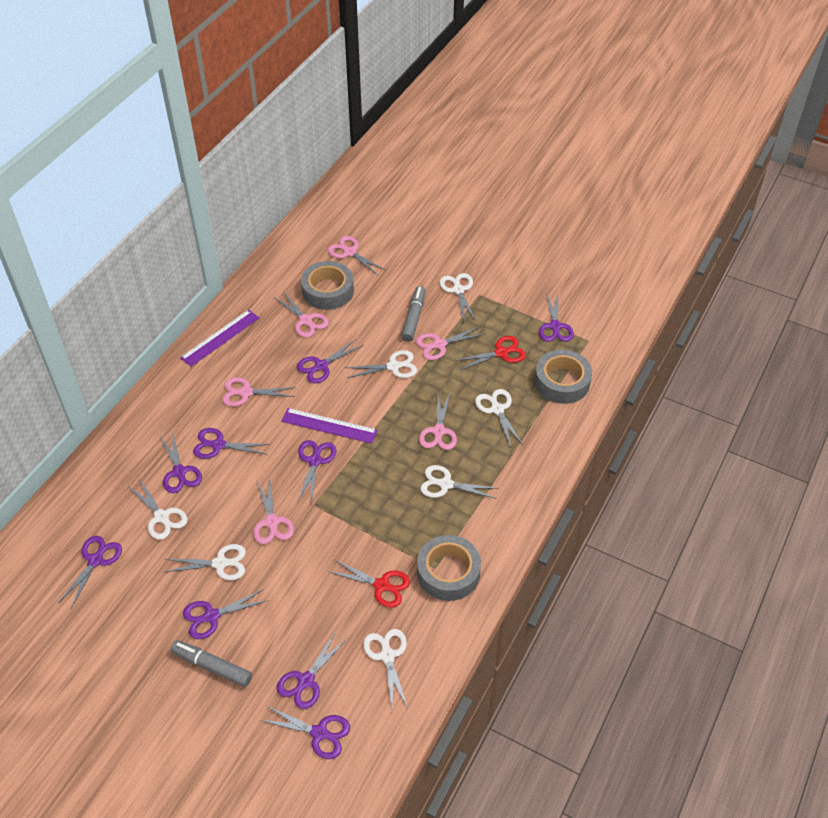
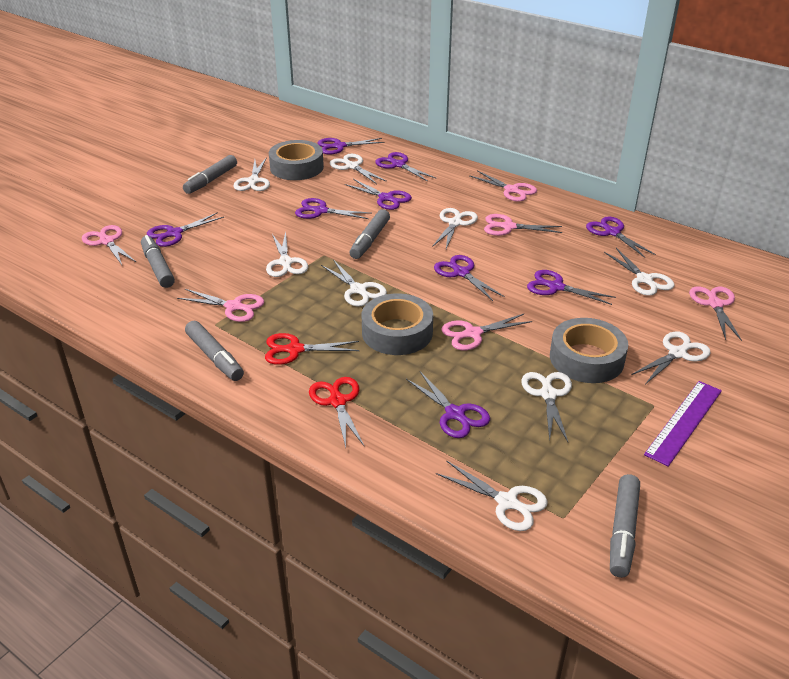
grey marker: 2 -> 5
purple ruler: 2 -> 1
white scissors: 7 -> 9

